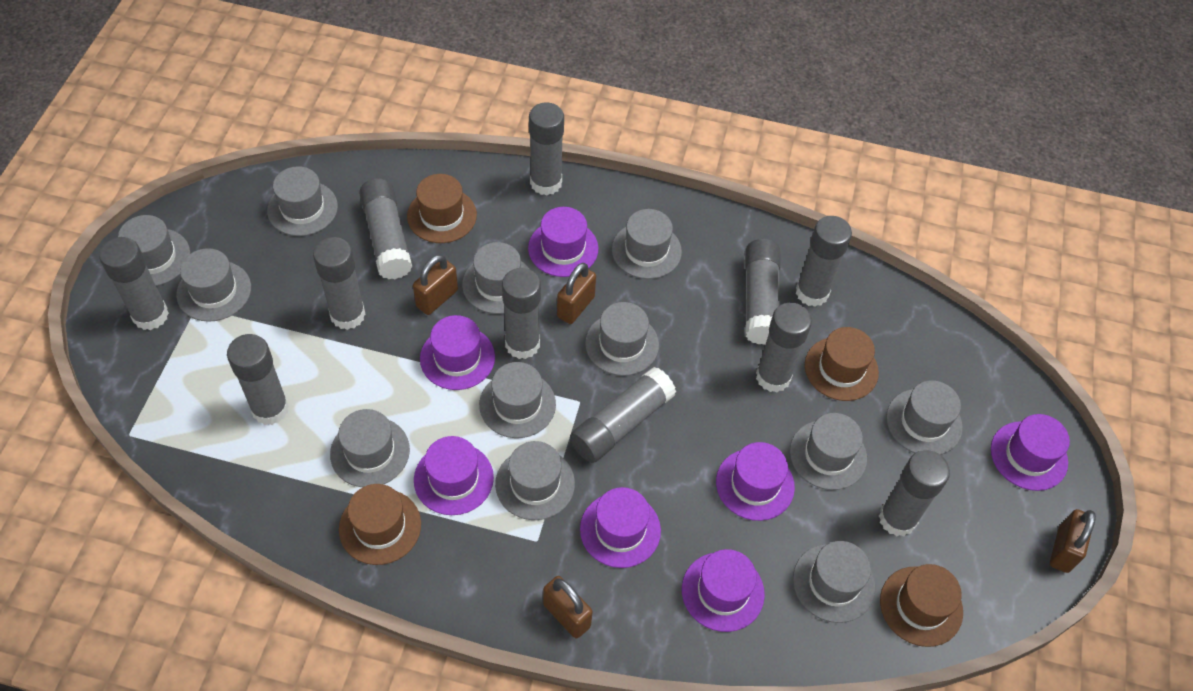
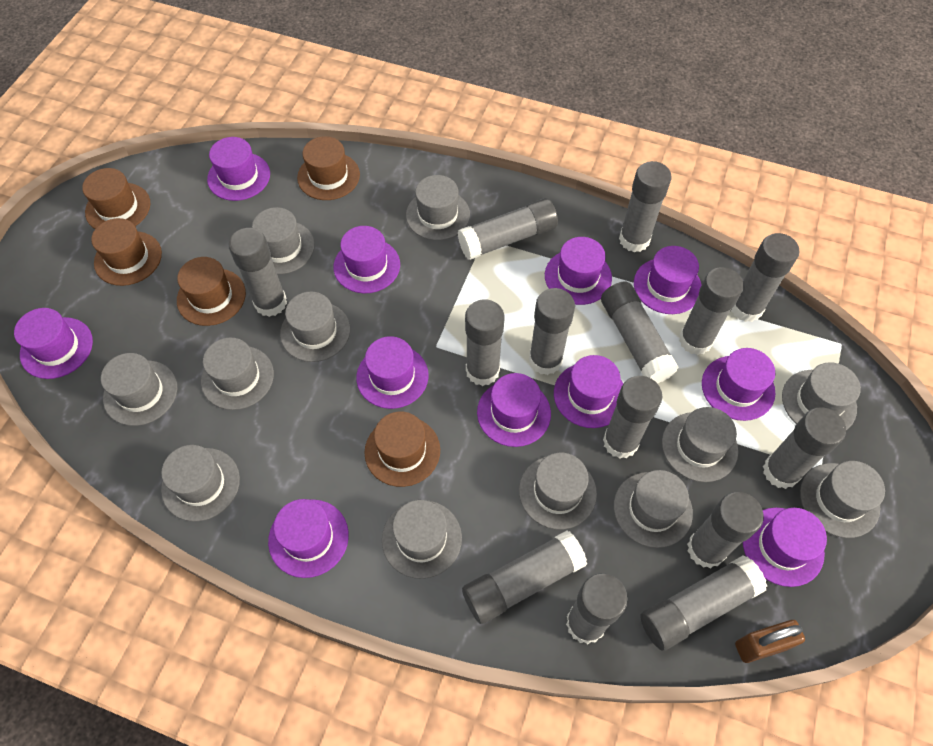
brown hat: 4 -> 5
brown padlock: 4 -> 1
grey glue stick: 11 -> 14
purple hat: 7 -> 11

